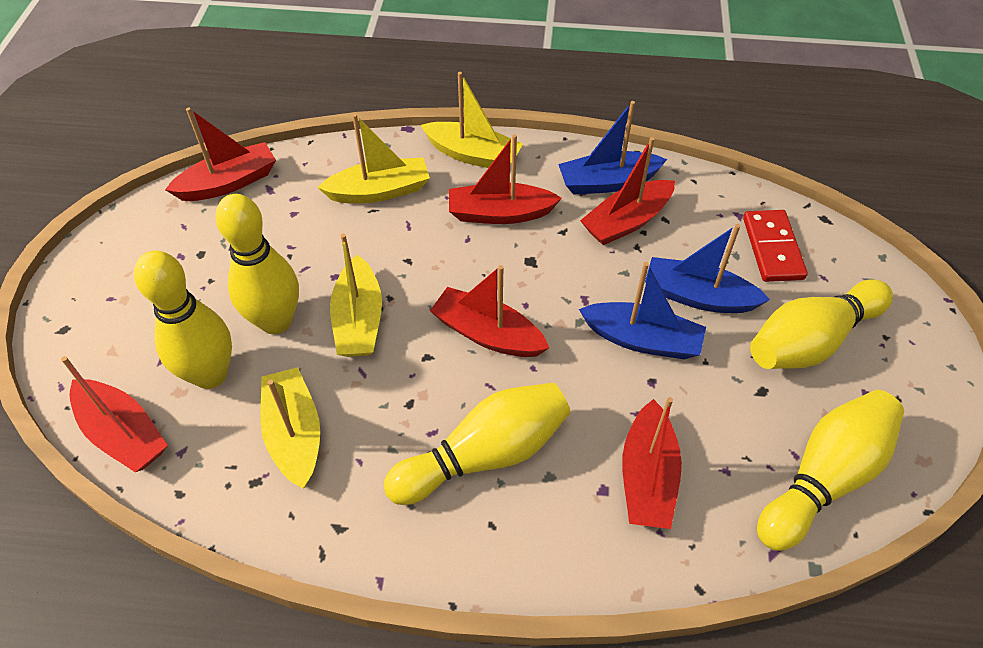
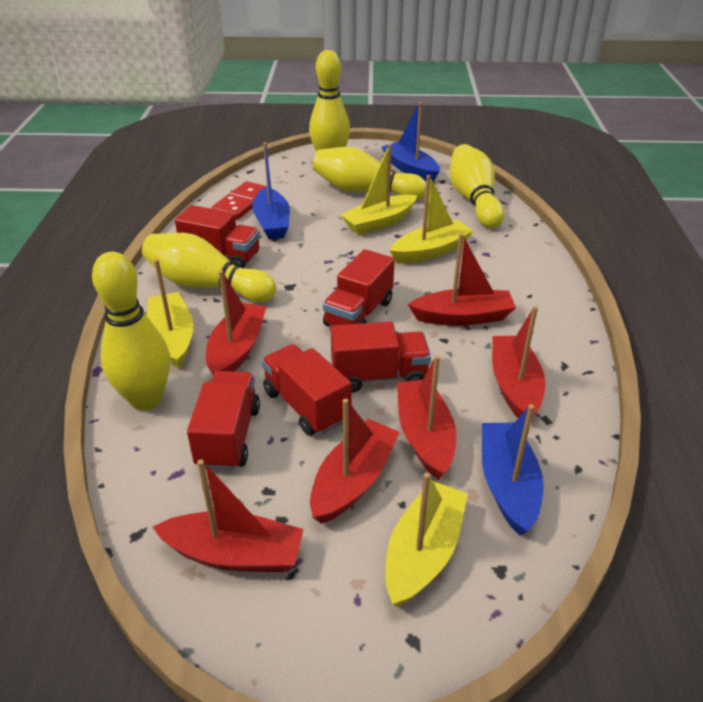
red truck: 0 -> 5

